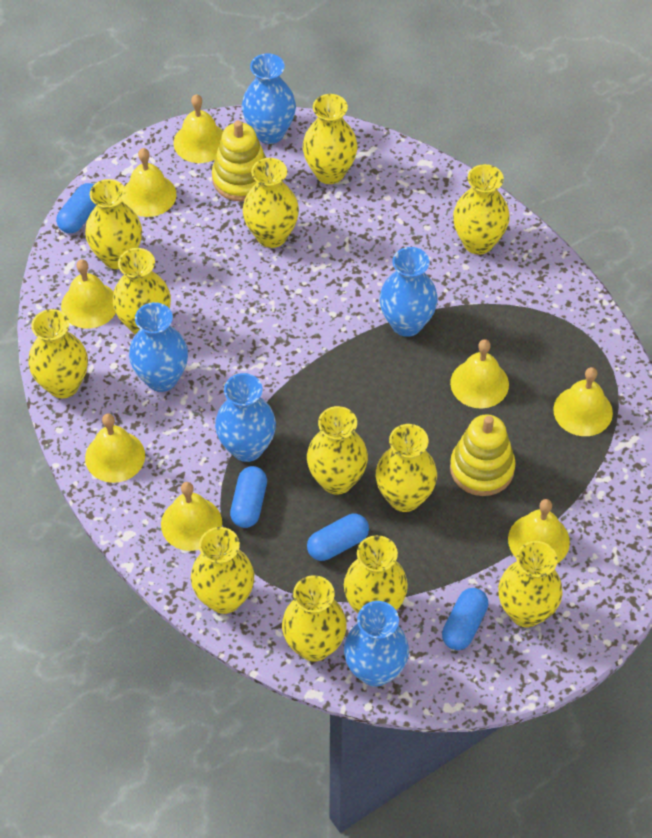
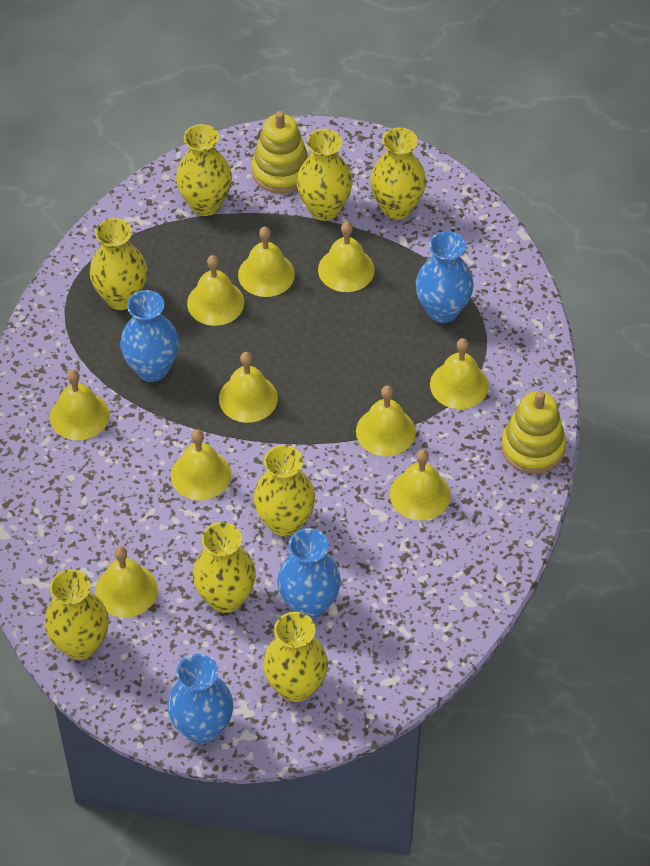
blue capsule: 4 -> 0
blue vase: 5 -> 4
yellow bell: 8 -> 10
yellow vase: 12 -> 8

